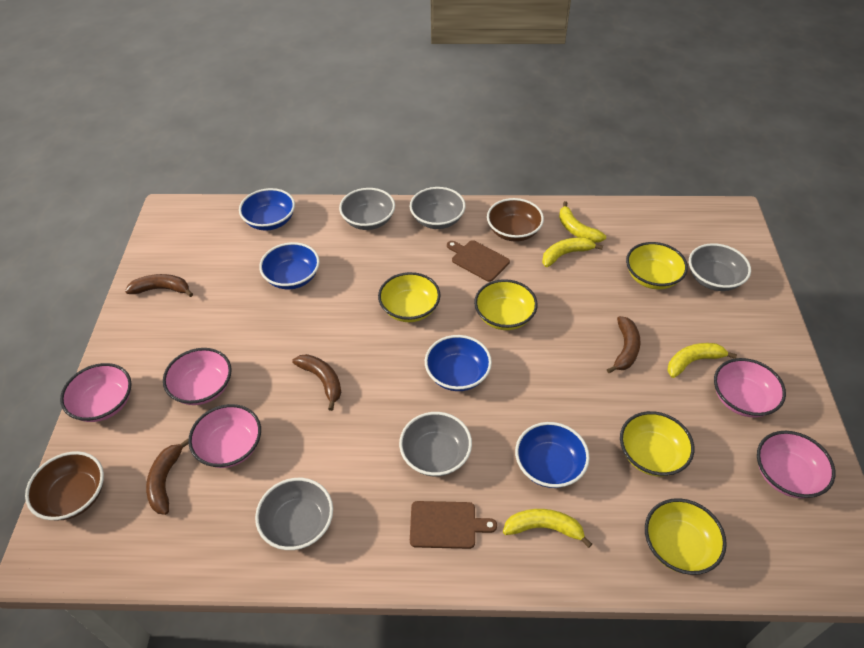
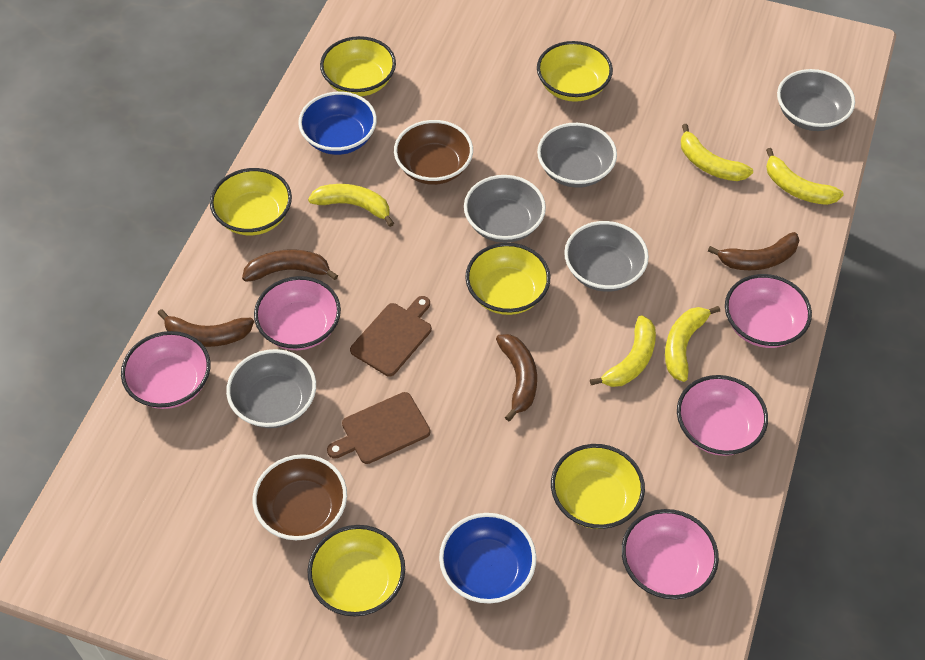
blue bowl: 4 -> 2
yellow banana: 4 -> 5
yellow bowl: 5 -> 6

